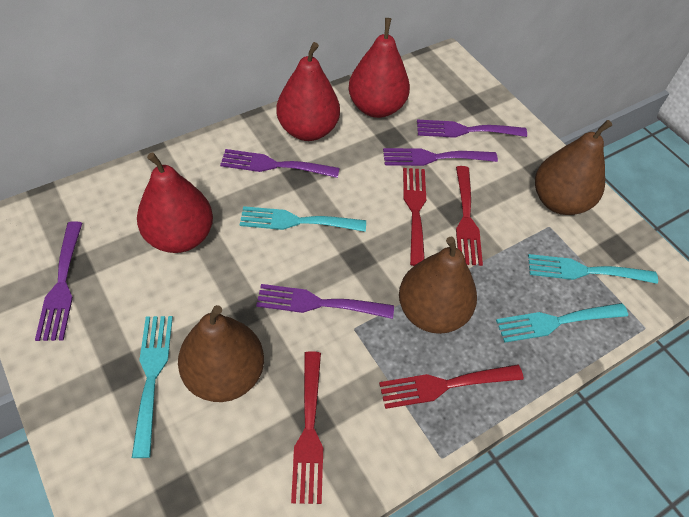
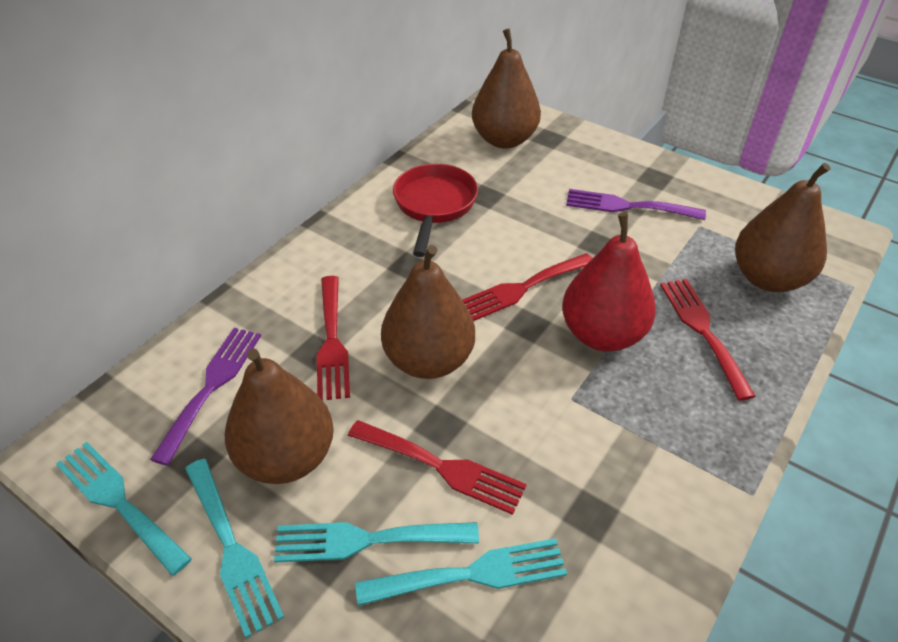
brown pear: 3 -> 4
purple fork: 5 -> 2
red pan: 0 -> 1
red pear: 3 -> 1

